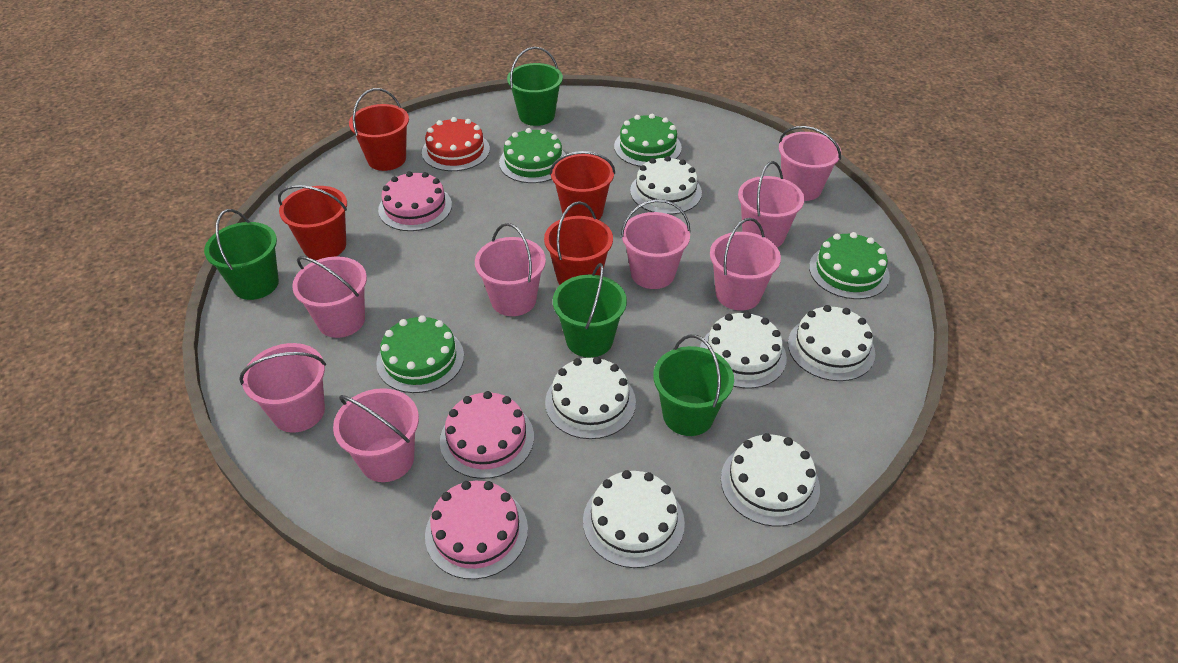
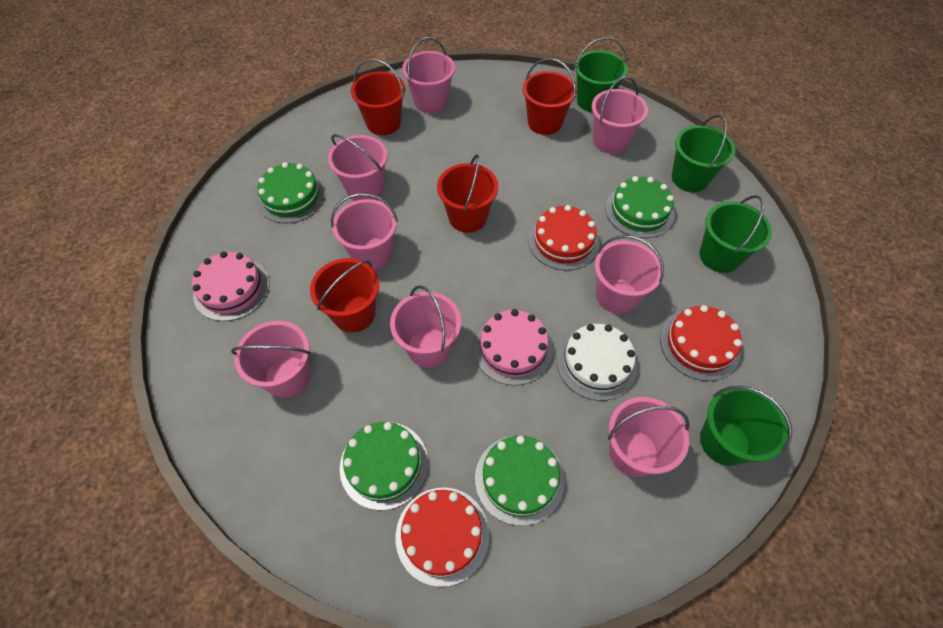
pink cake: 3 -> 2
red cake: 1 -> 3
white cake: 6 -> 1

